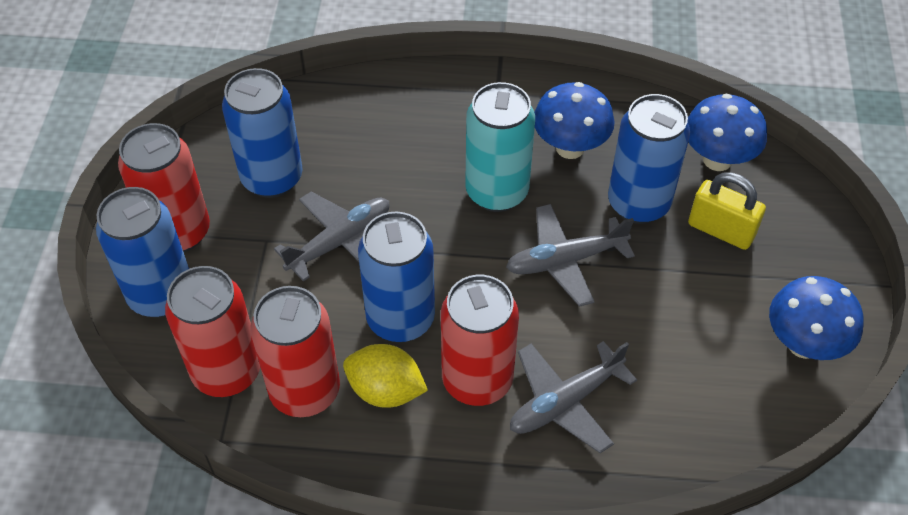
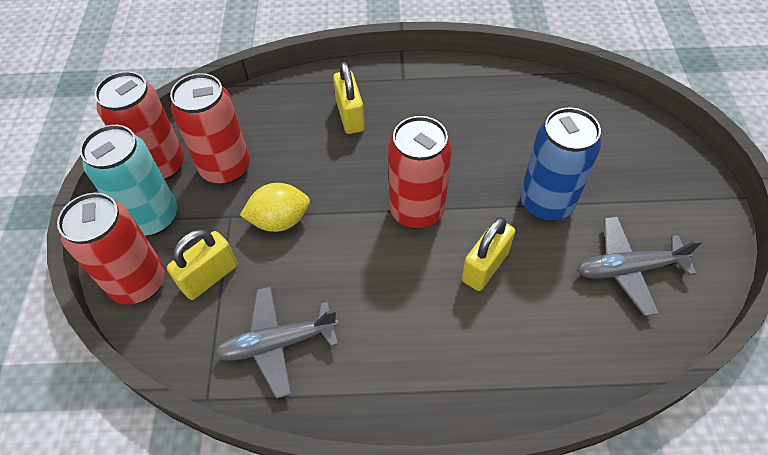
blue can: 4 -> 1
blue mushroom: 3 -> 0
grey plane: 3 -> 2
yellow padlock: 1 -> 3

